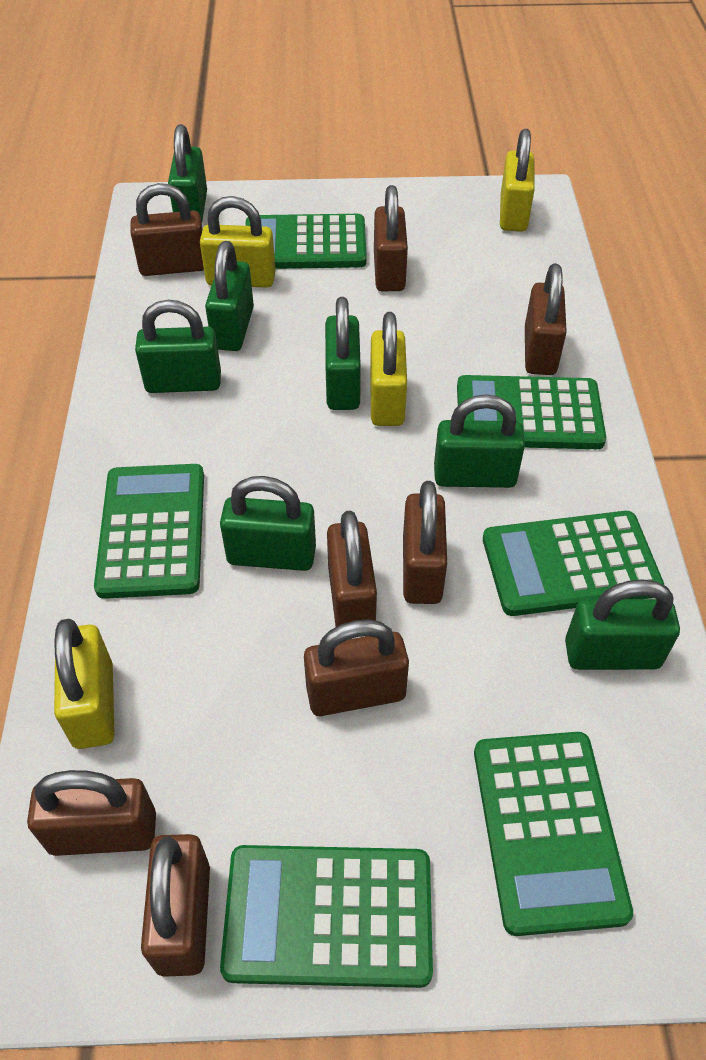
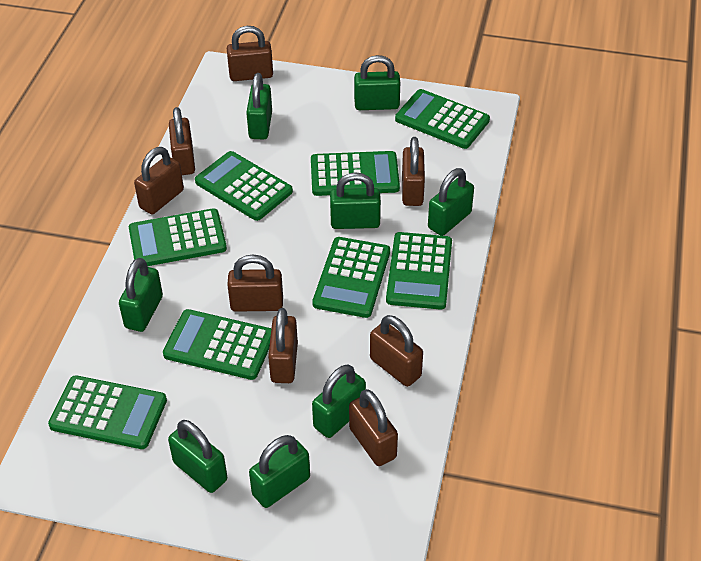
green calculator: 6 -> 8
green padlock: 7 -> 8
yellow padlock: 4 -> 0

